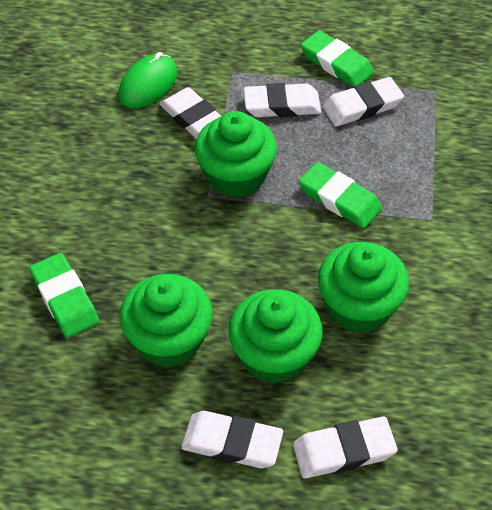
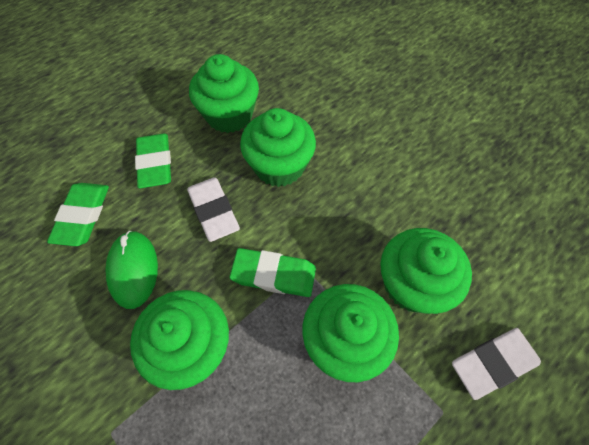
green cupcake: 4 -> 5
white eraser: 5 -> 2

